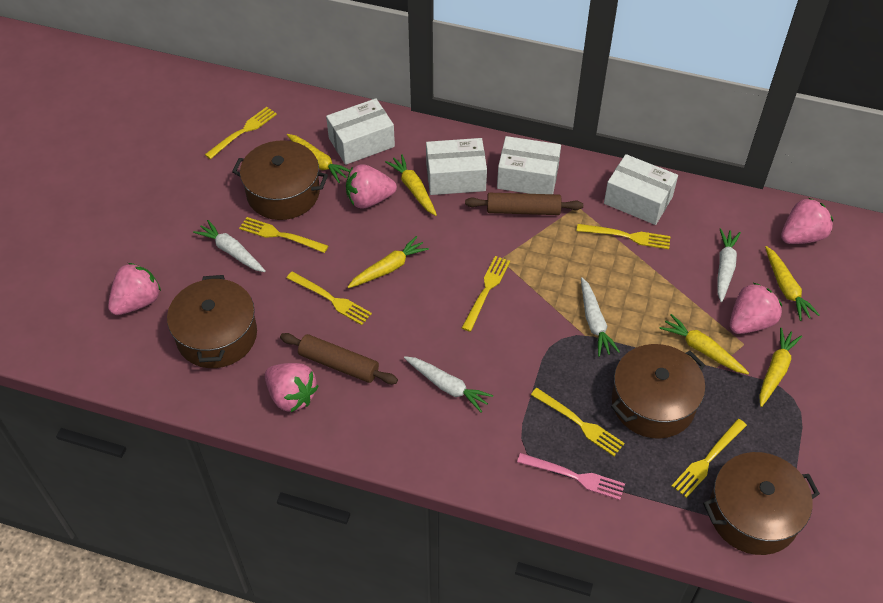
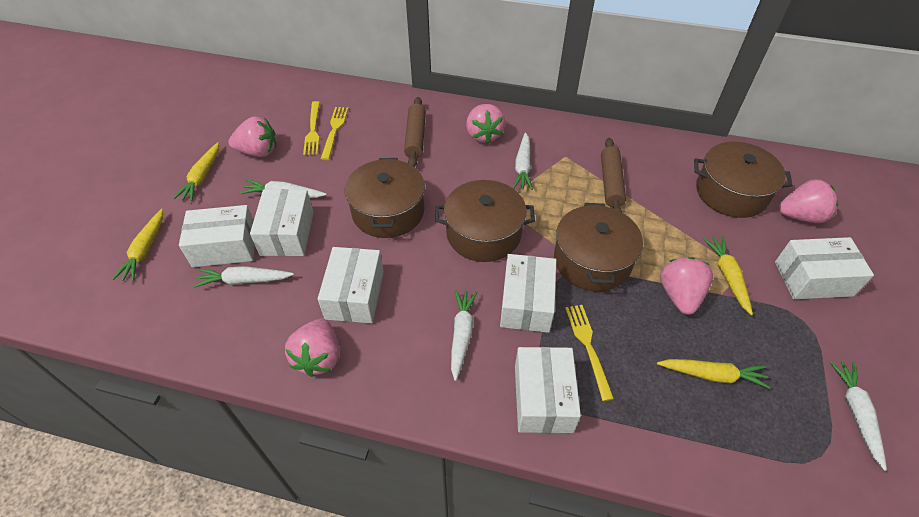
pink fork: 1 -> 0
white box: 4 -> 6
white carrot: 4 -> 5
yellow carrot: 6 -> 4
yellow fork: 7 -> 3

